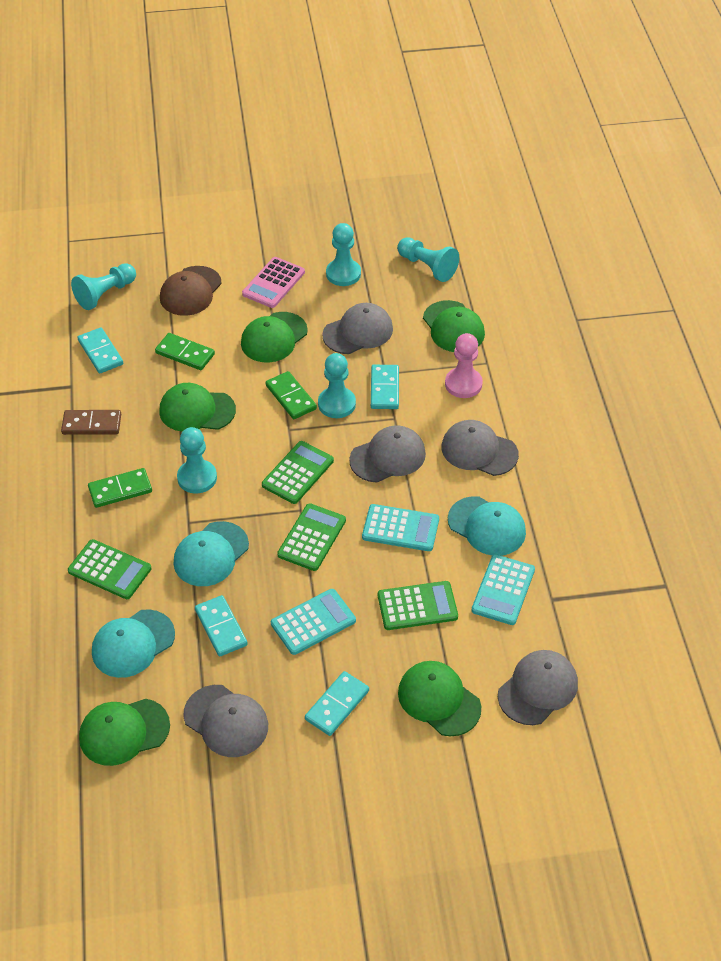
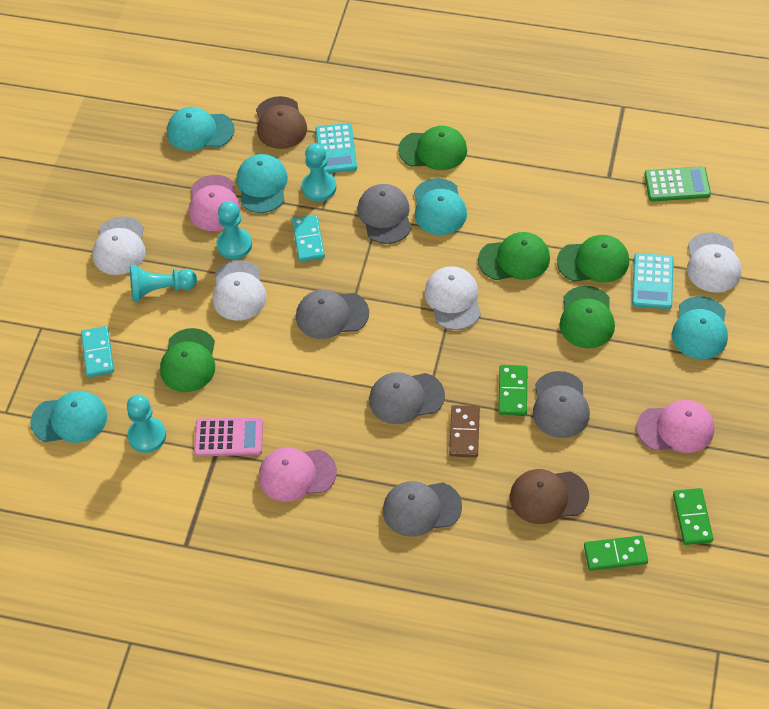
brown cap: 1 -> 2
green calculator: 4 -> 1
pink cap: 0 -> 3
pink pawn: 1 -> 0
turquoise calculator: 3 -> 2
turquoise cap: 3 -> 5
turquoise domino: 4 -> 2
turquoise pawn: 5 -> 4
white cap: 0 -> 4

